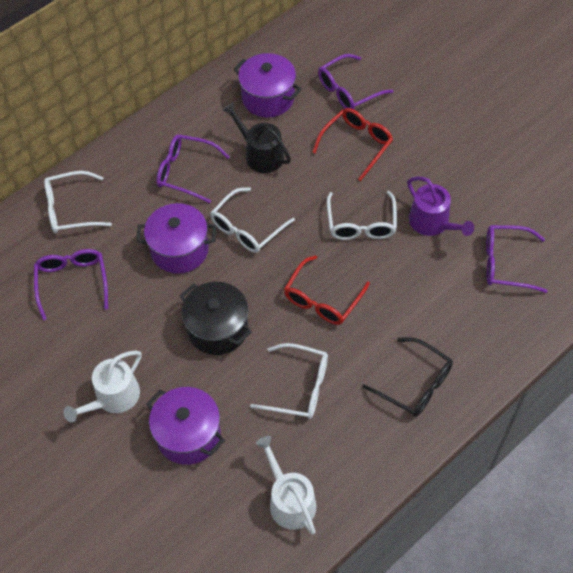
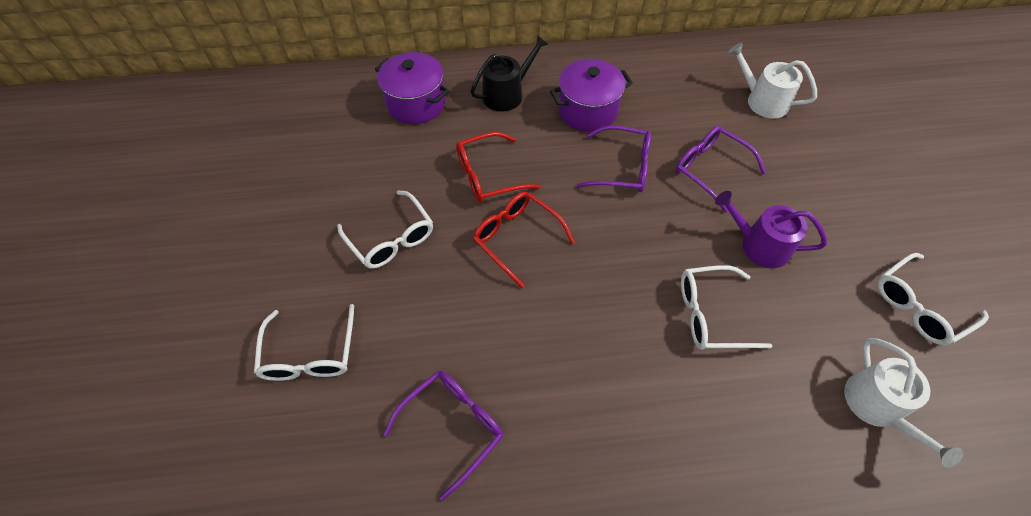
black glasses: 1 -> 0
black pot: 1 -> 0
purple glasses: 4 -> 3
purple pot: 3 -> 2

